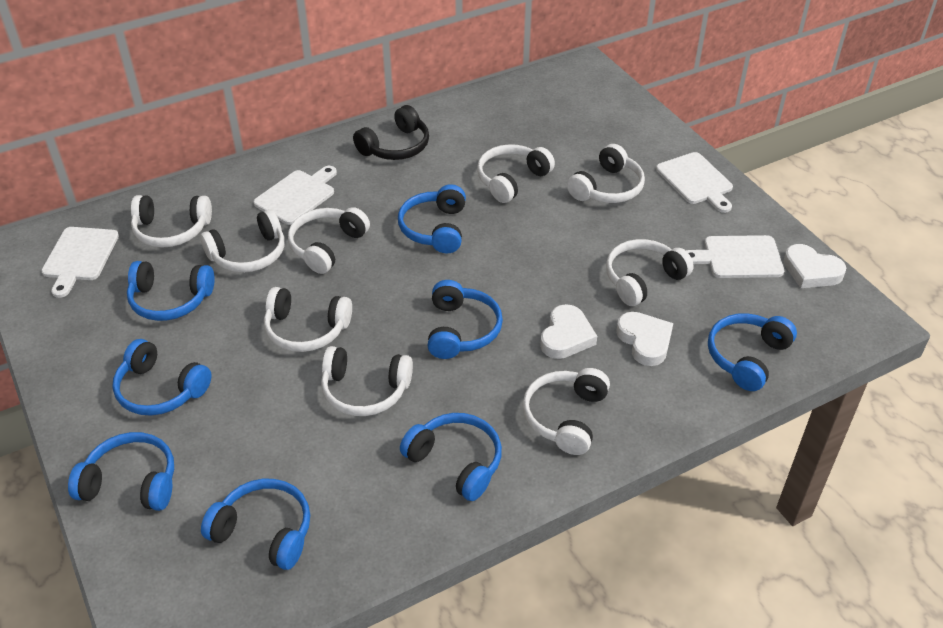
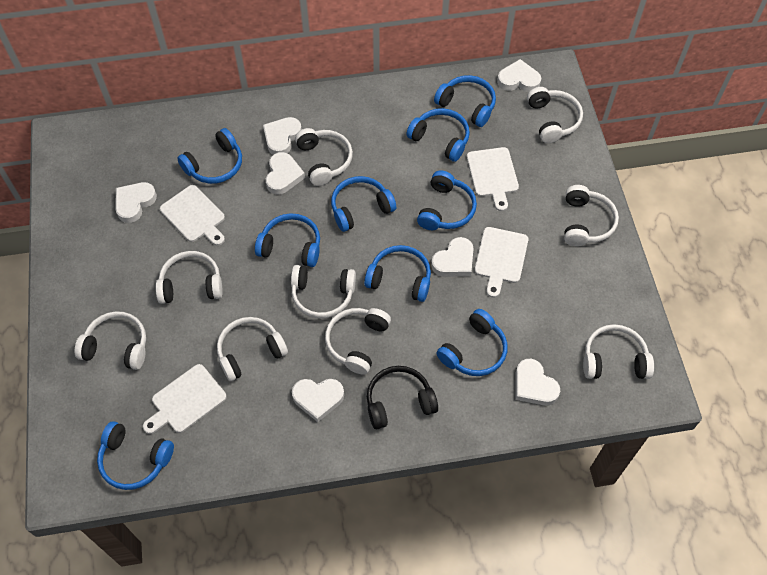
blue headphones: 8 -> 9
white heart: 3 -> 7

